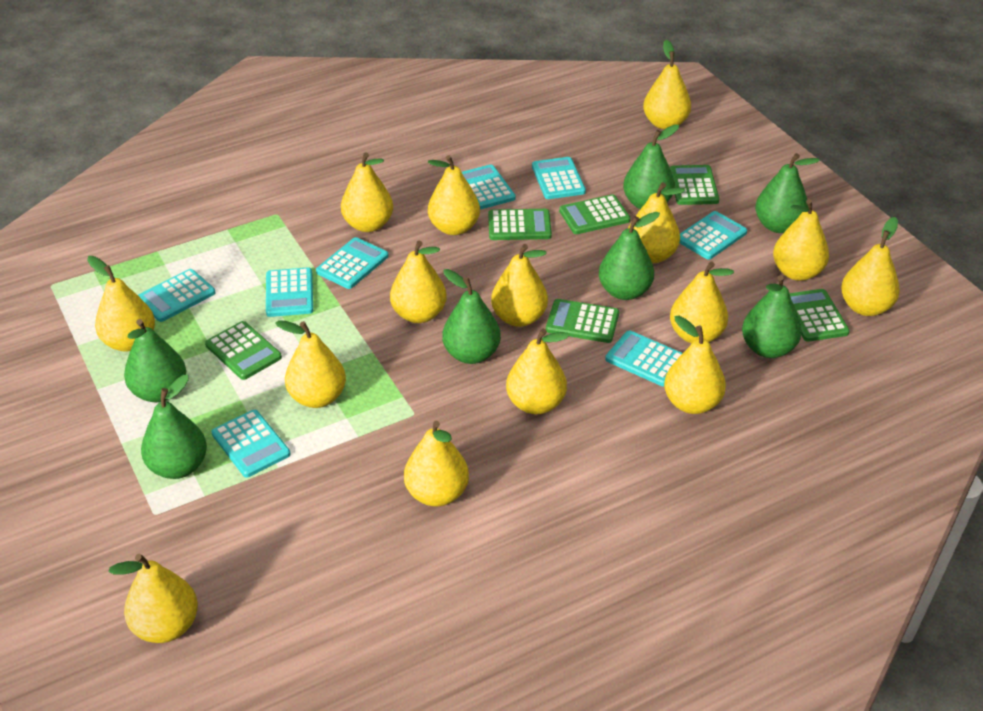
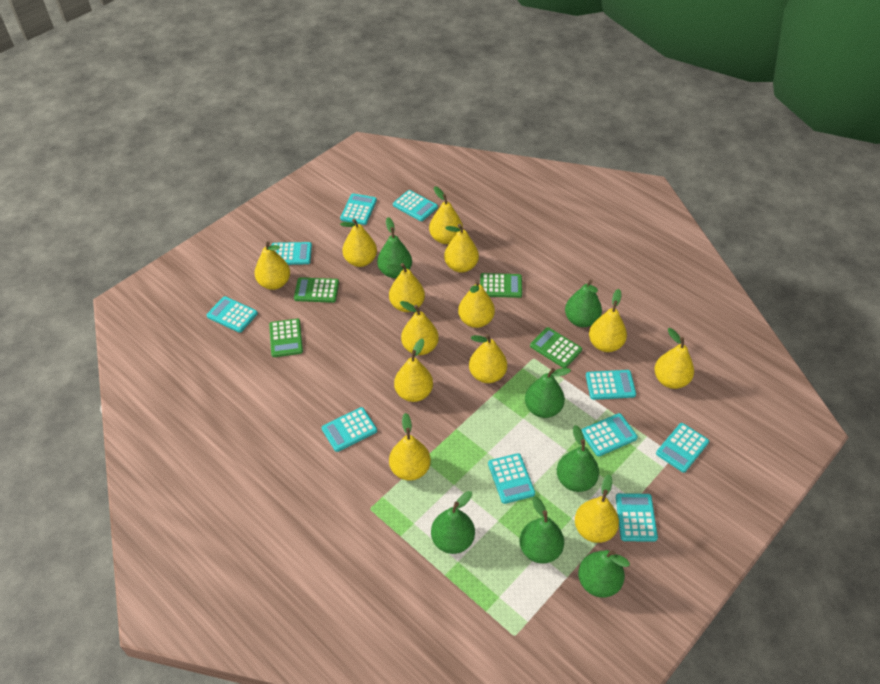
green calculator: 6 -> 4
turquoise calculator: 8 -> 10
yellow pear: 15 -> 13

